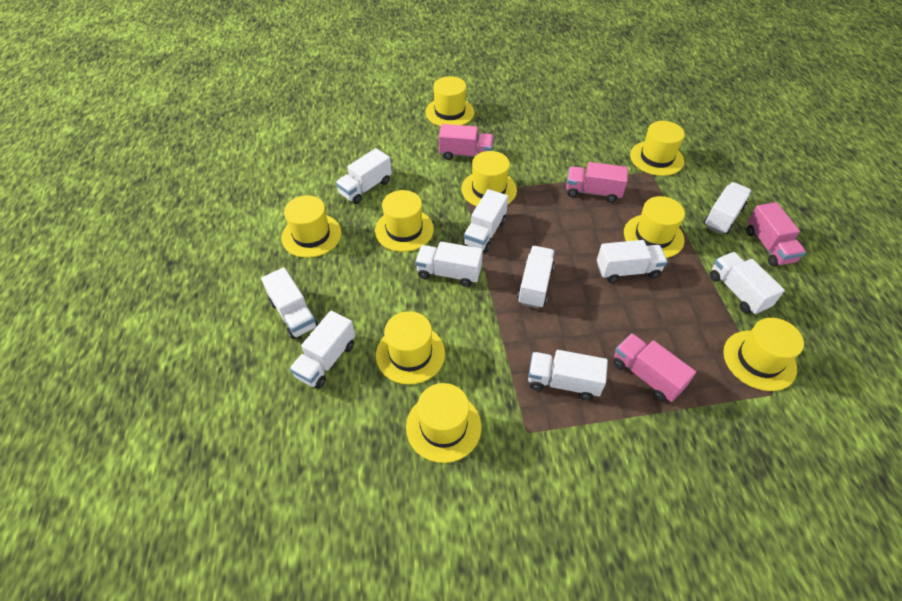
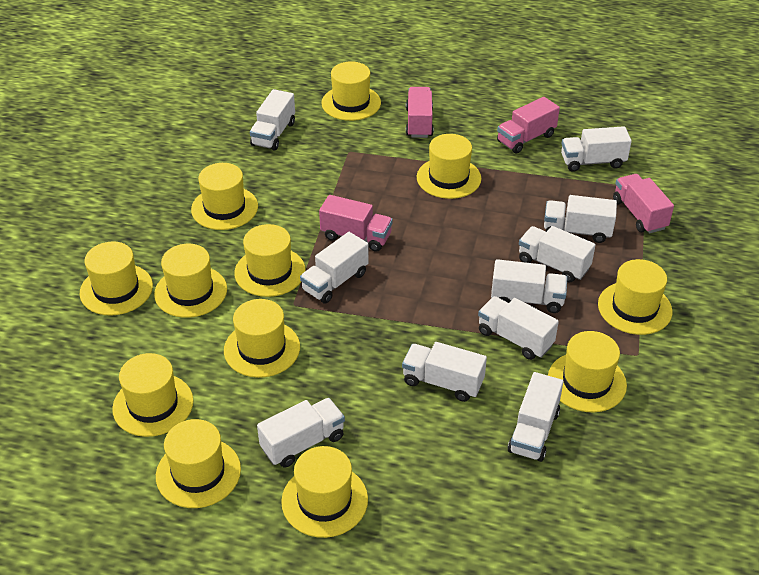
yellow hat: 9 -> 12

